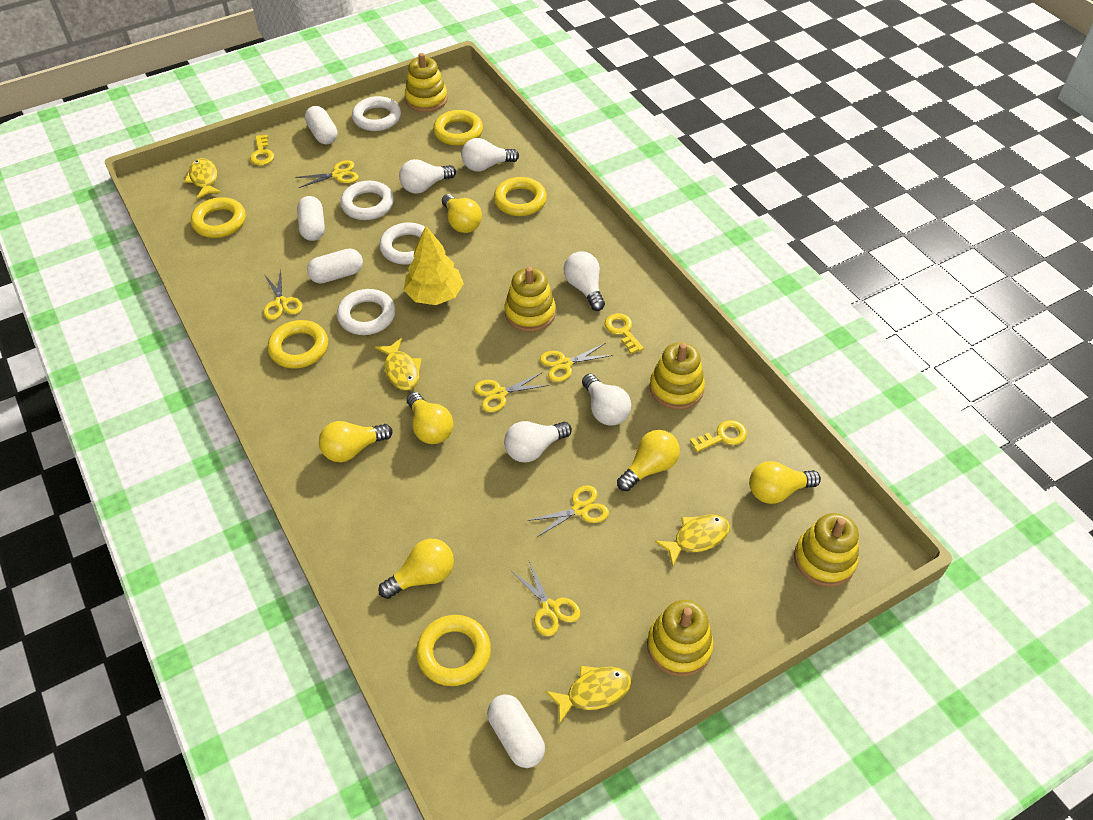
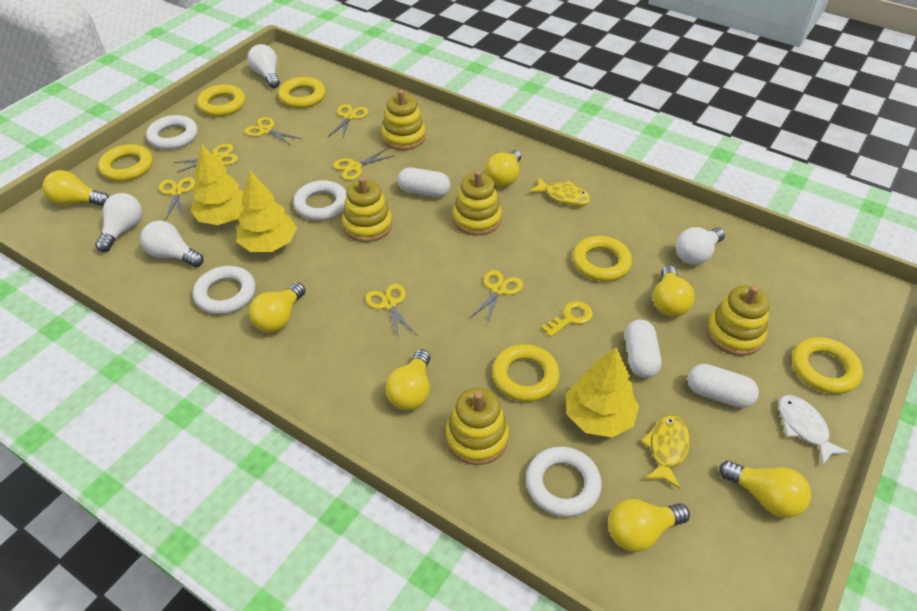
white capsule: 4 -> 3
white fish: 0 -> 1
white light bulb: 5 -> 4
yellow fish: 4 -> 2
yellow key: 3 -> 1
yellow light bulb: 6 -> 7
yellow ring: 5 -> 6
yellow scissors: 6 -> 7
yellow tree: 1 -> 3

